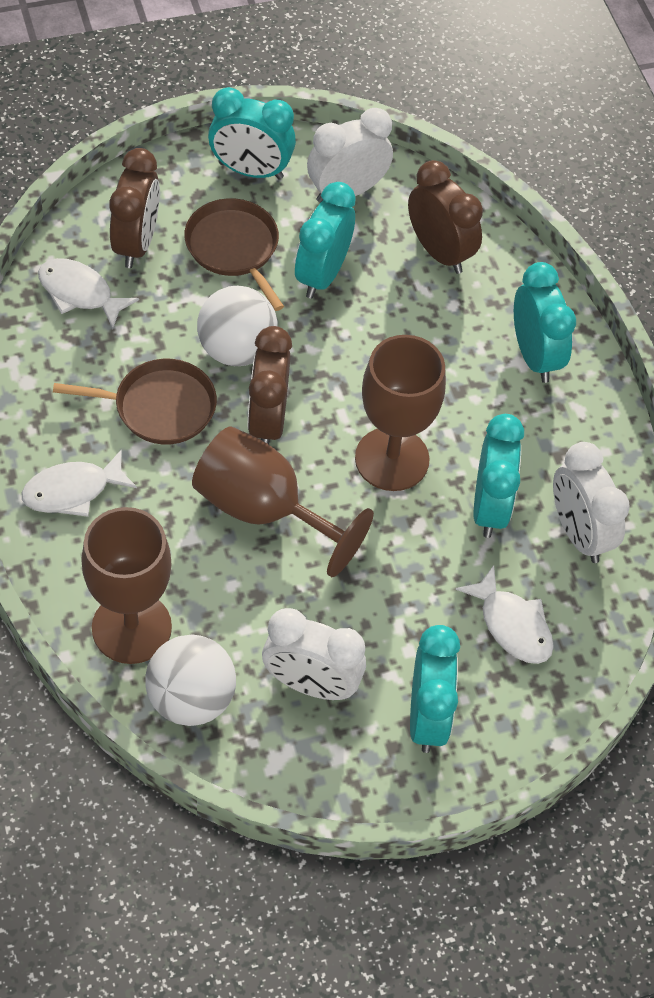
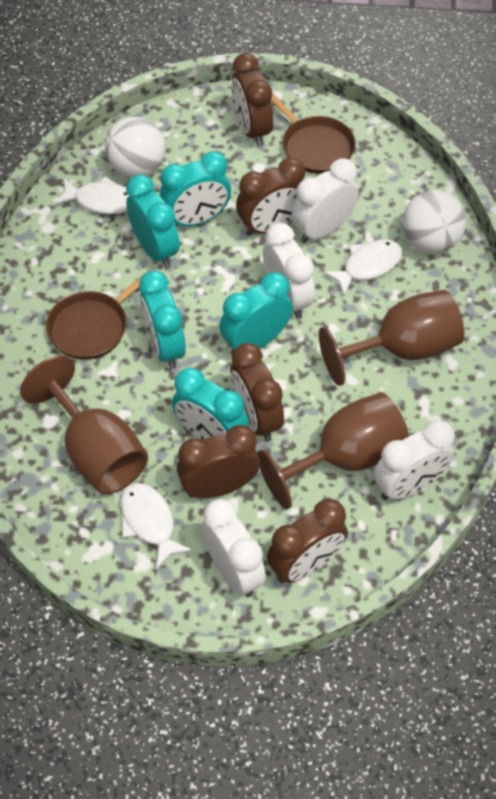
brown clock: 3 -> 5
white clock: 3 -> 4

